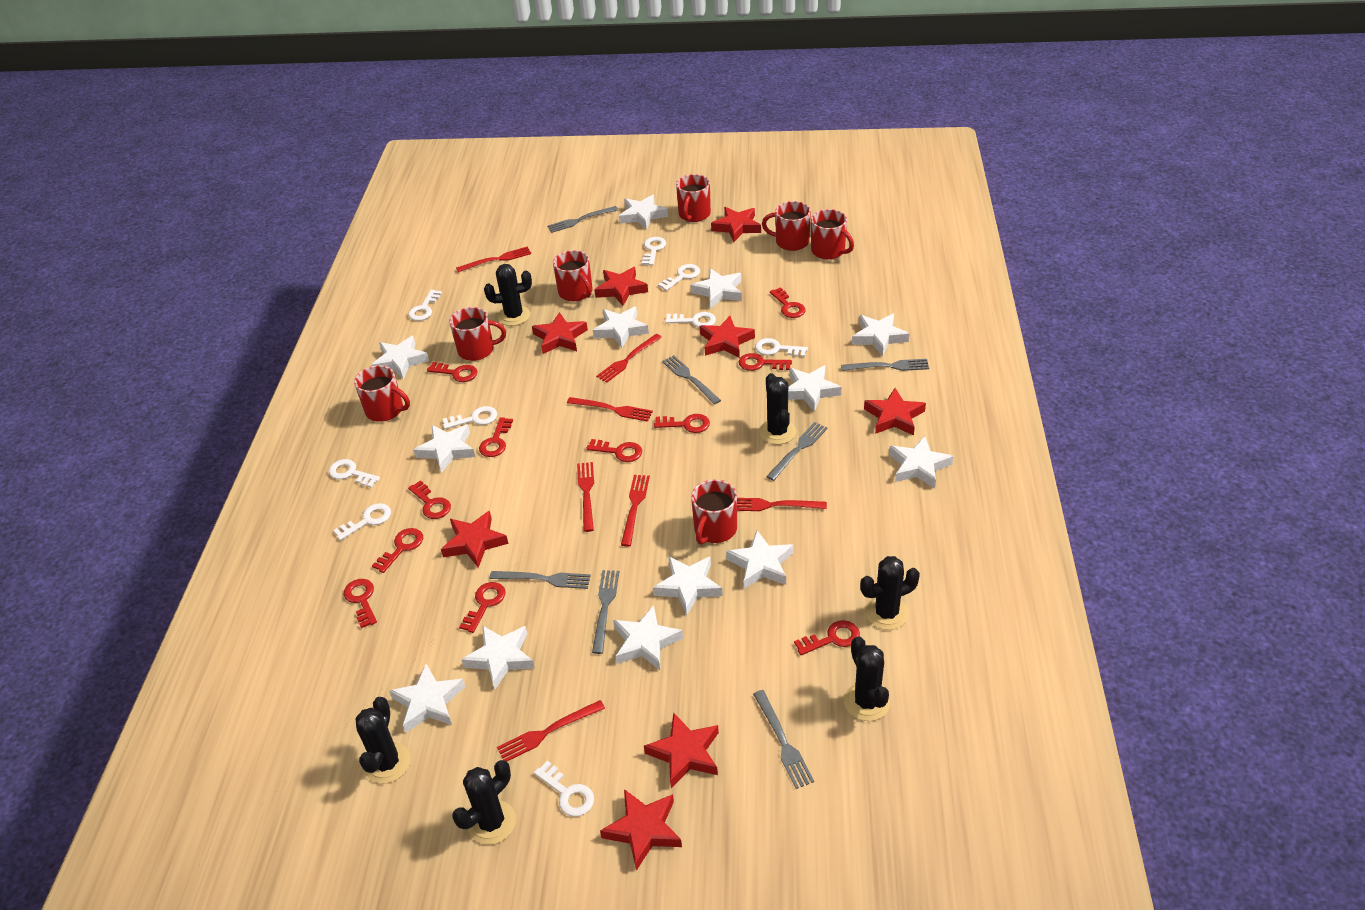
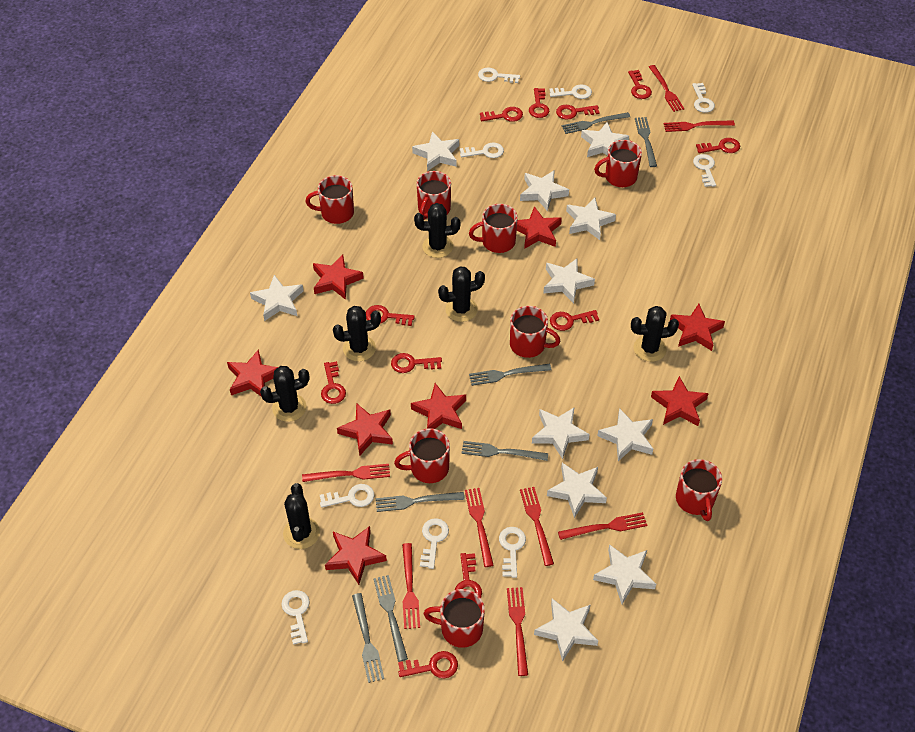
red fork: 7 -> 8
red mug: 7 -> 8
white star: 13 -> 11

